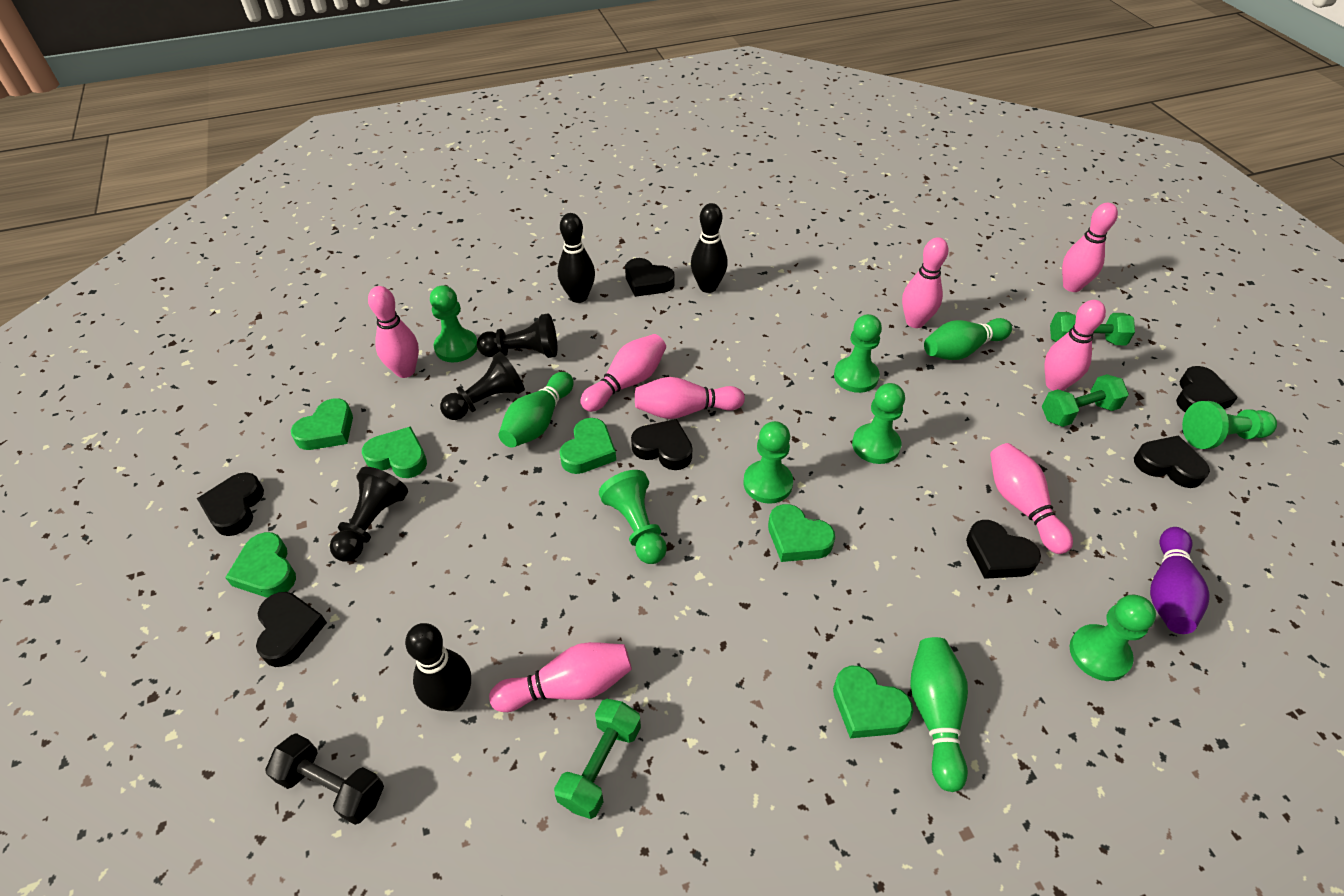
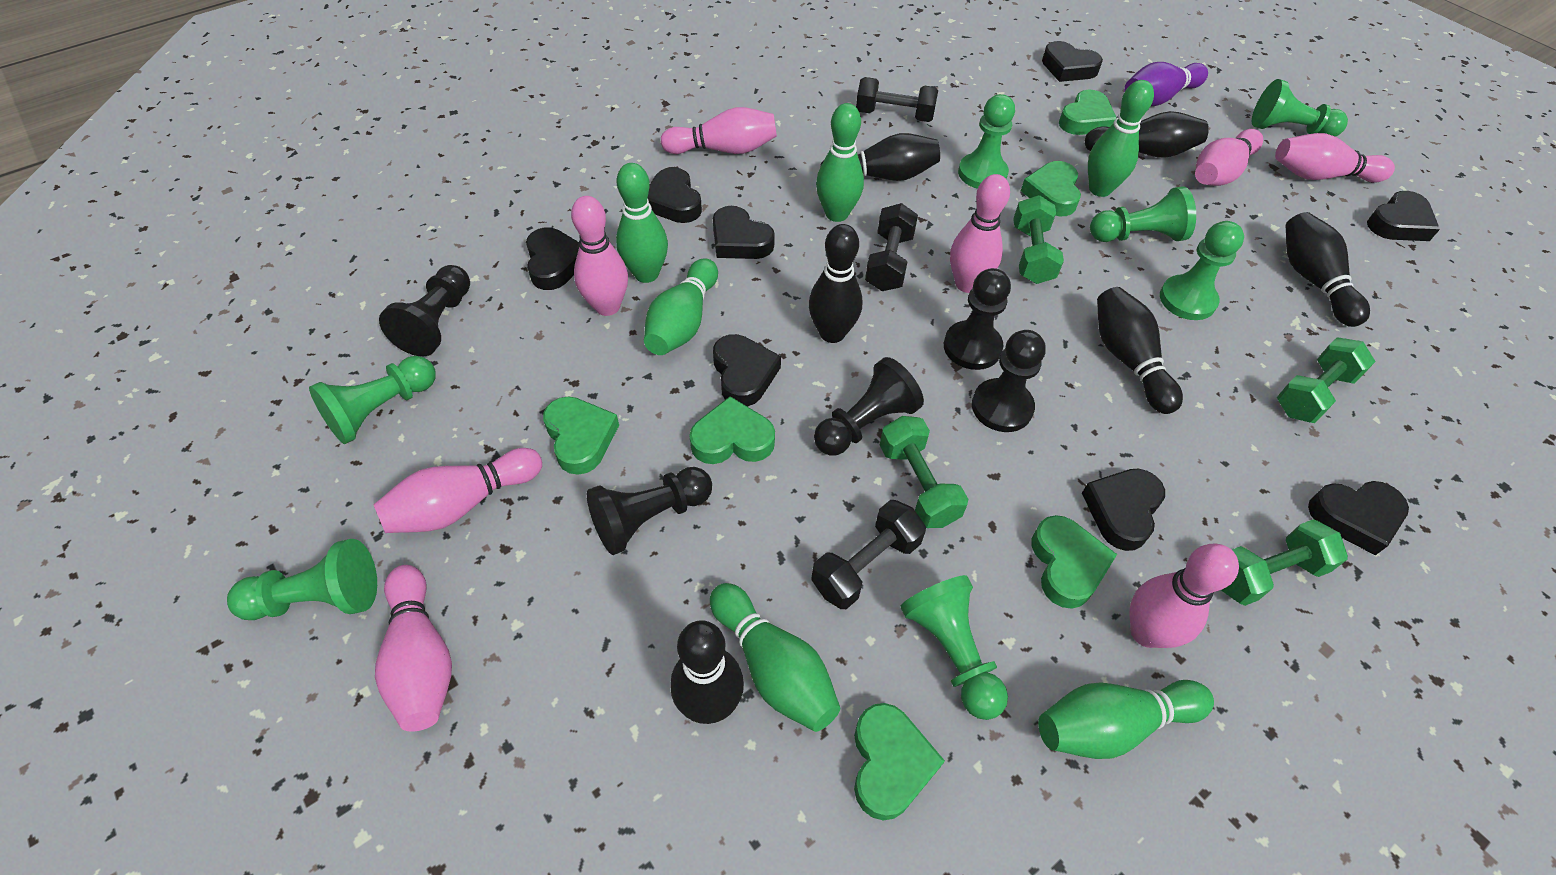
black bowling pin: 3 -> 6
black dumbbell: 1 -> 3
black heart: 7 -> 8
black pawn: 3 -> 5
green bowling pin: 3 -> 6
green dumbbell: 3 -> 4

